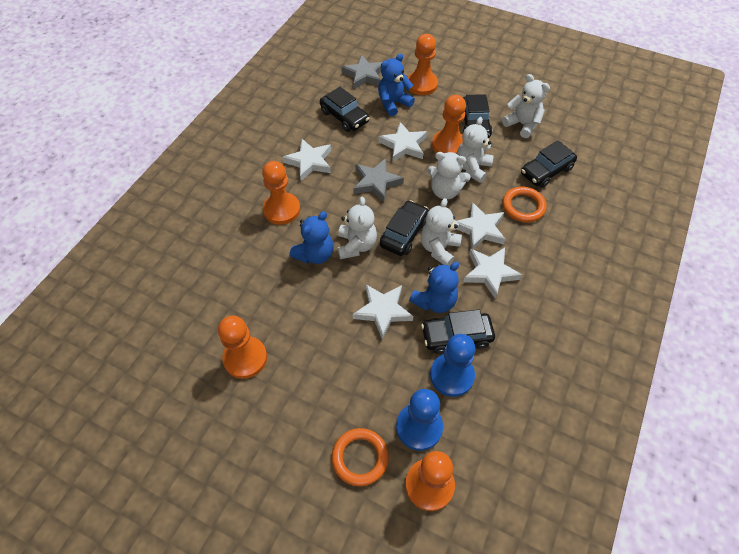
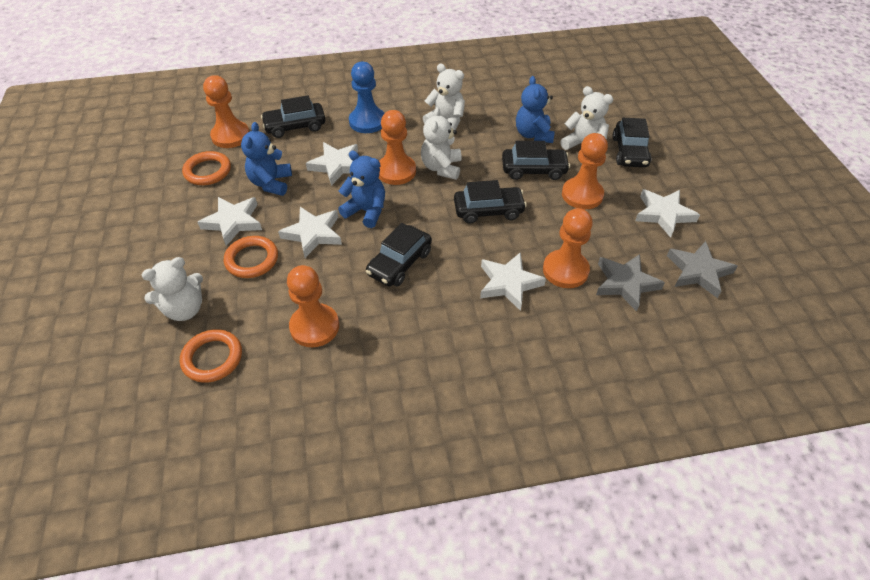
blue pawn: 2 -> 1
orange ring: 2 -> 3
white teddy bear: 5 -> 4

